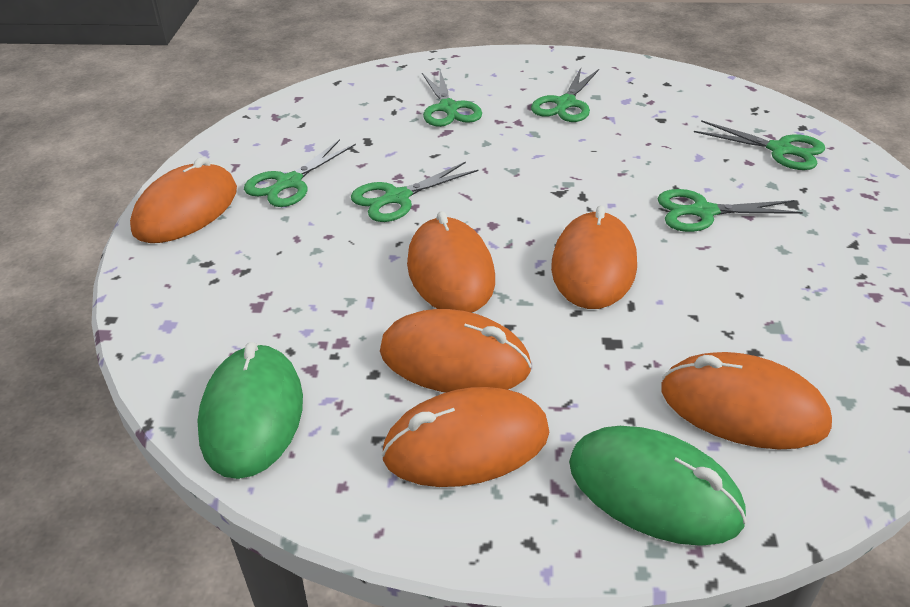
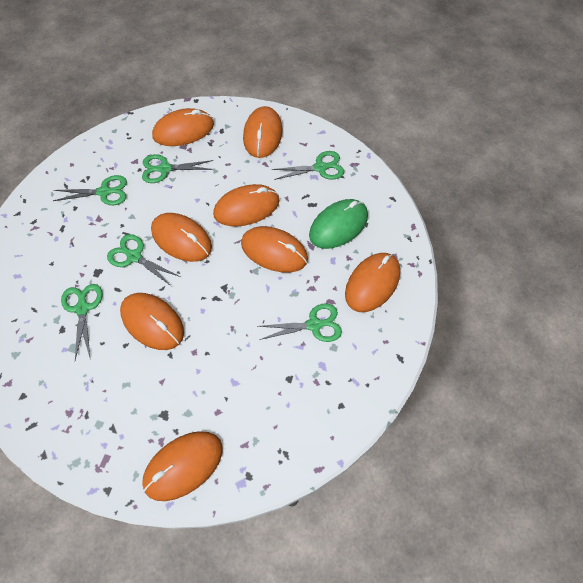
green mouse: 2 -> 1
orange mouse: 6 -> 8

